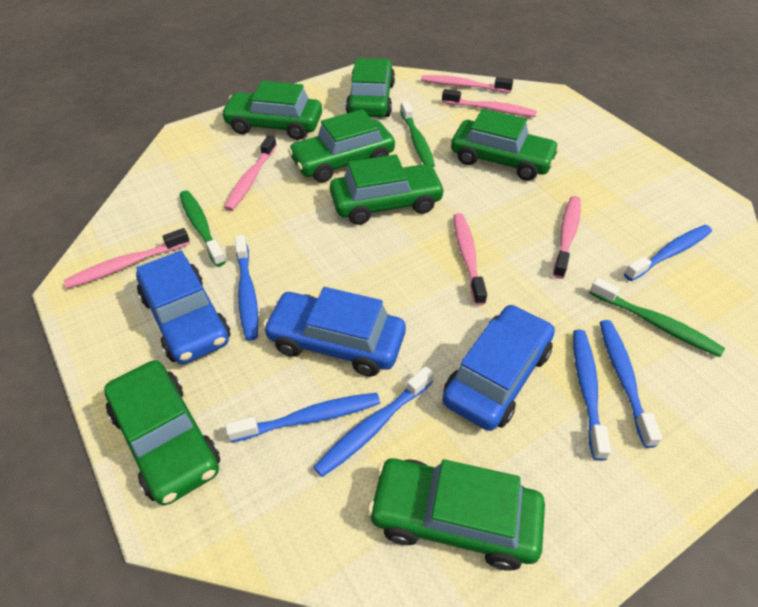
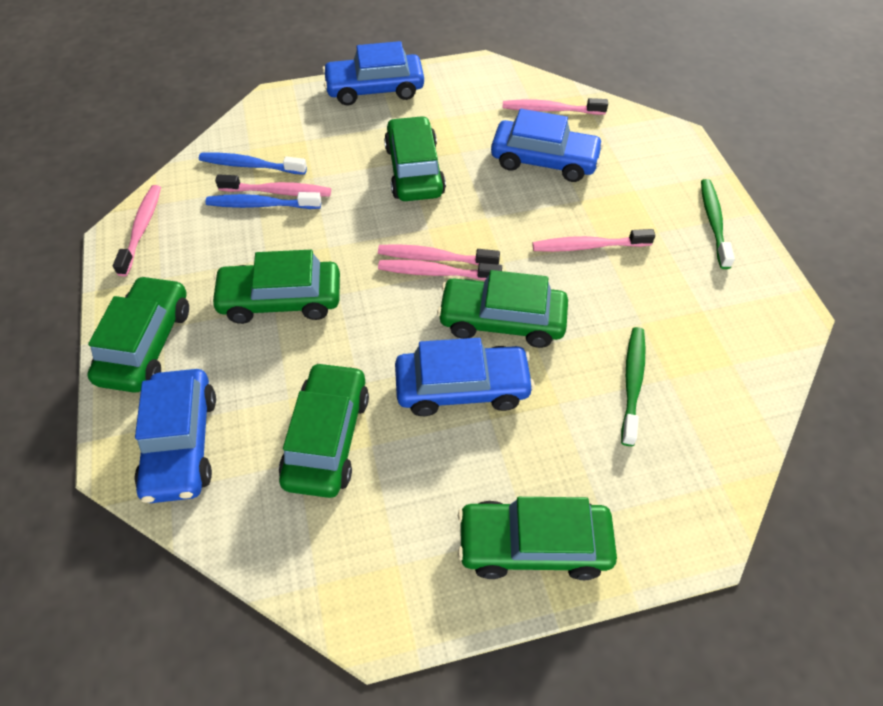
blue car: 3 -> 4
blue toothbrush: 6 -> 2
green car: 7 -> 6
green toothbrush: 3 -> 2

